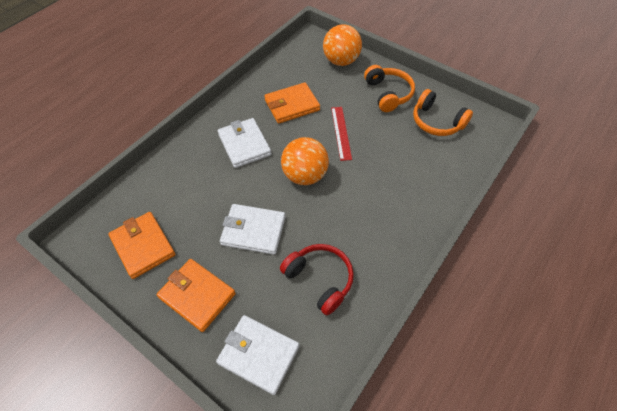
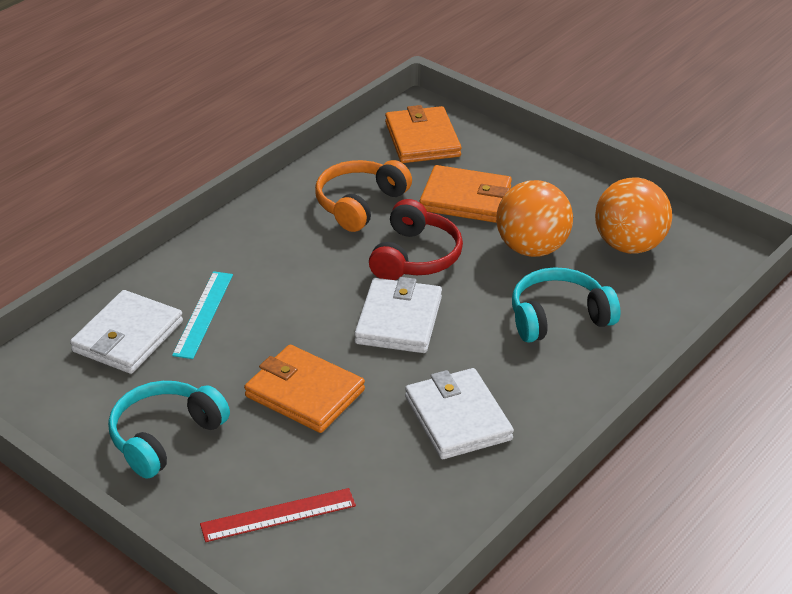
orange headphones: 2 -> 1
turquoise headphones: 0 -> 2
turquoise ruler: 0 -> 1

